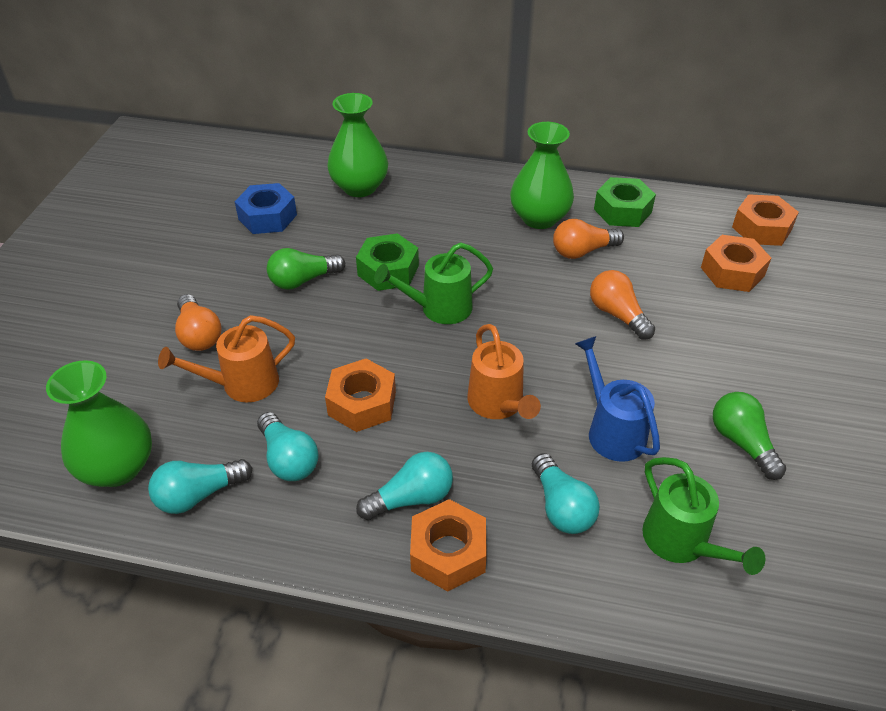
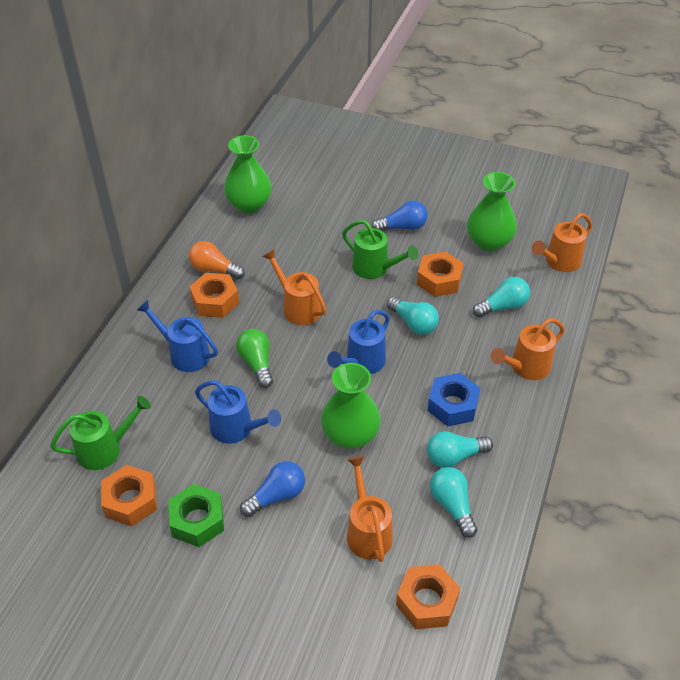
blue light bulb: 0 -> 2
blue watering can: 1 -> 3
green light bulb: 2 -> 1
green nut: 2 -> 1
orange light bulb: 3 -> 1
orange watering can: 2 -> 4

